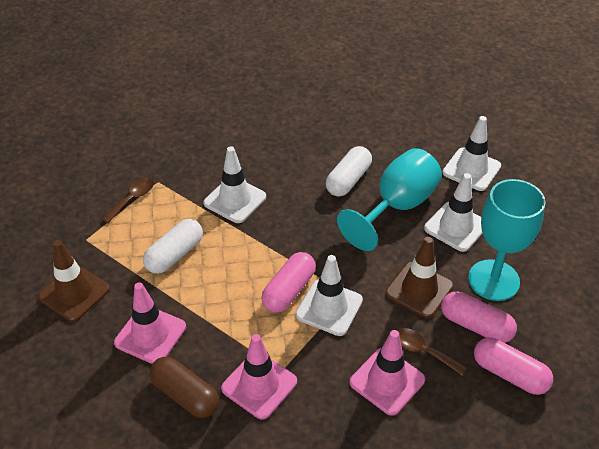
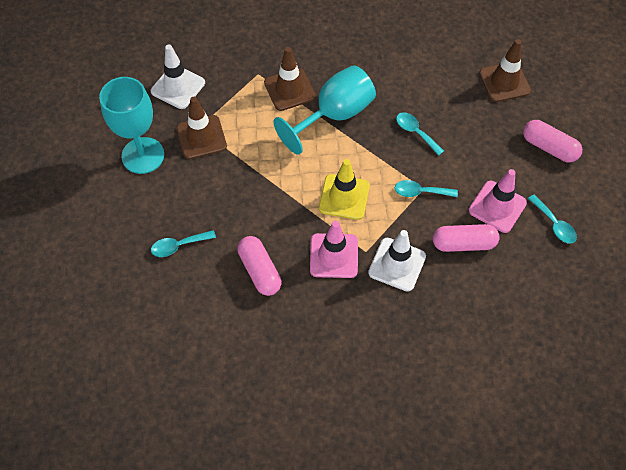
brown capsule: 1 -> 0
brown spoon: 2 -> 0
brown traffic cone: 2 -> 3
pink traffic cone: 3 -> 2
turquoise spoon: 0 -> 4
white capsule: 2 -> 0
white traffic cone: 4 -> 2
yellow traffic cone: 0 -> 1

